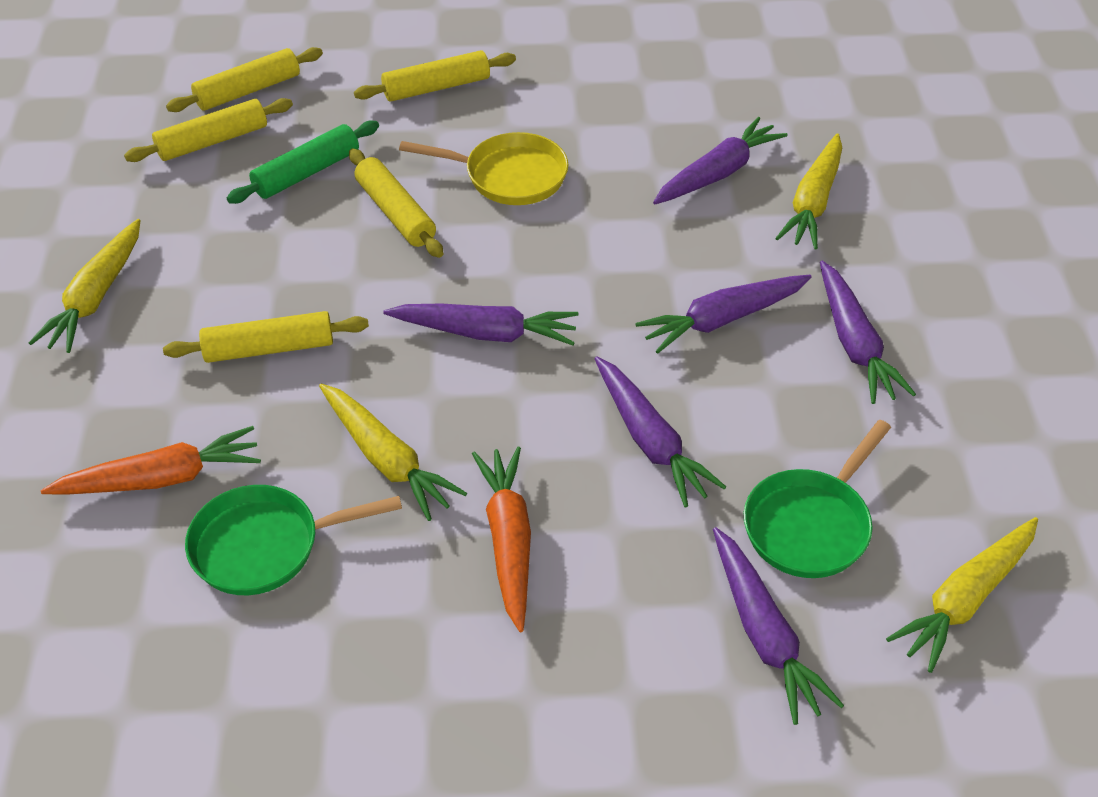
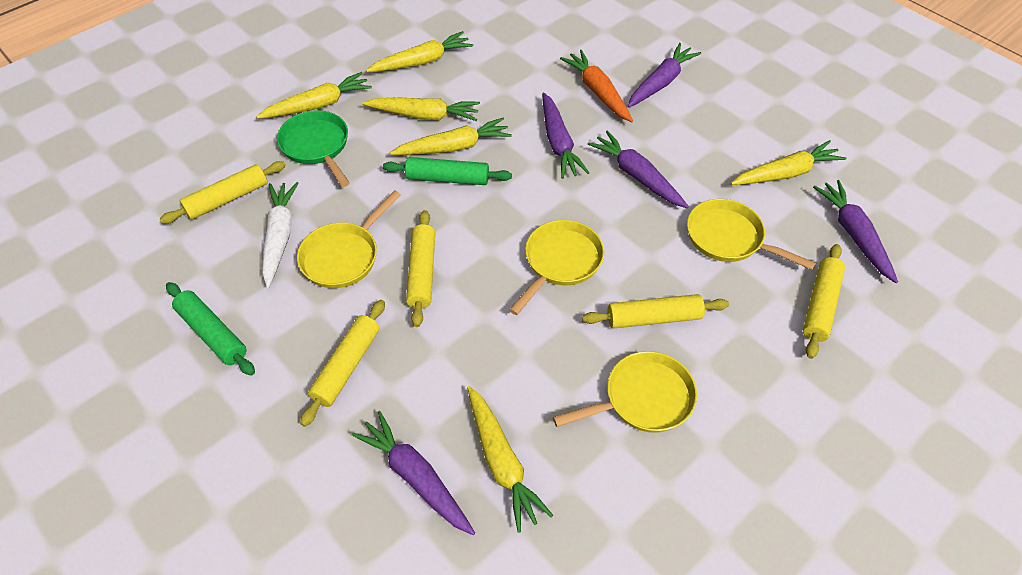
green pan: 2 -> 1
green rolling pin: 1 -> 2
orange carrot: 2 -> 1
purple carrot: 6 -> 5
white carrot: 0 -> 1
yellow carrot: 4 -> 6
yellow pan: 1 -> 4

